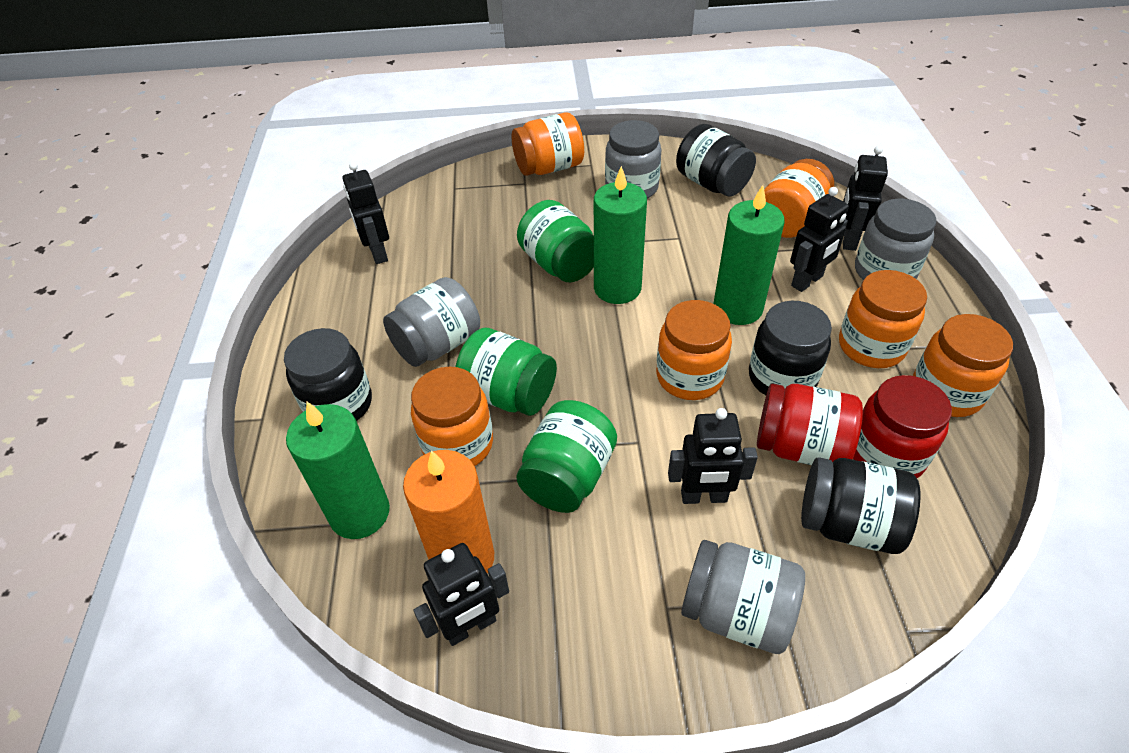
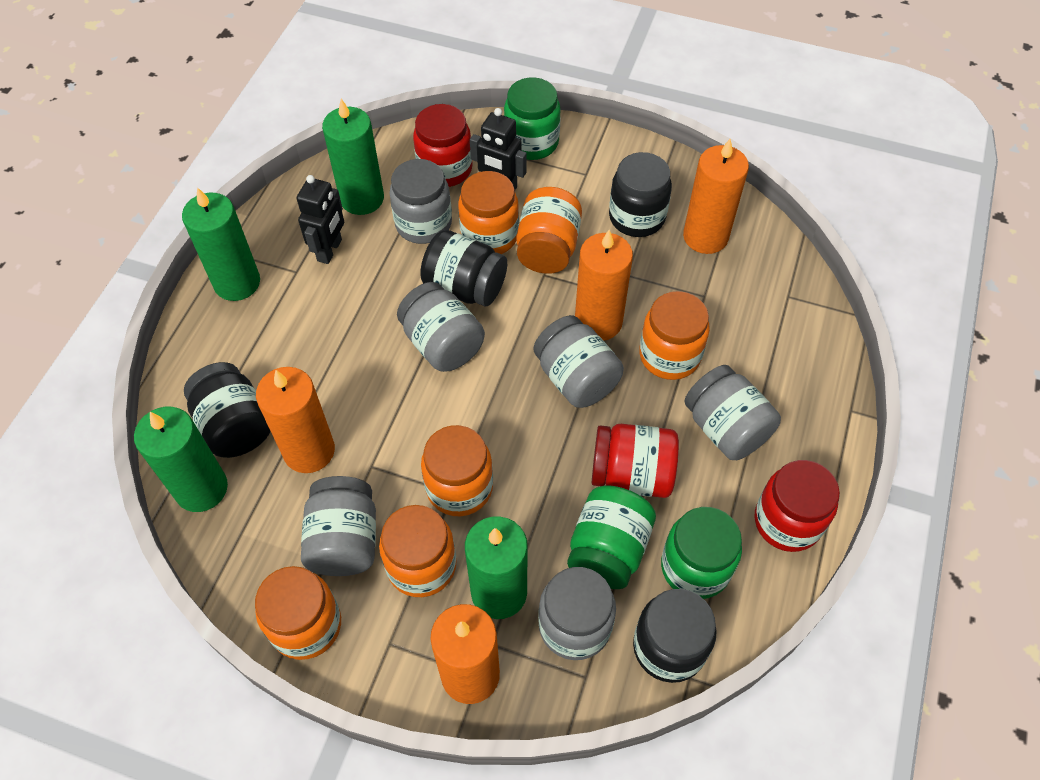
black robot: 5 -> 2
green candle: 3 -> 4
grey jar: 4 -> 6
orange candle: 1 -> 4
red jar: 2 -> 3

